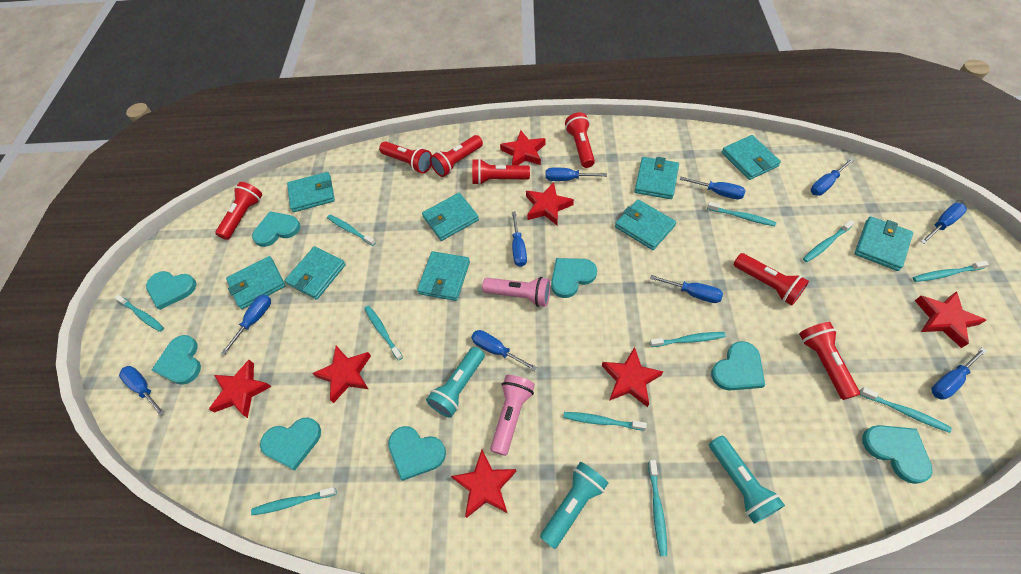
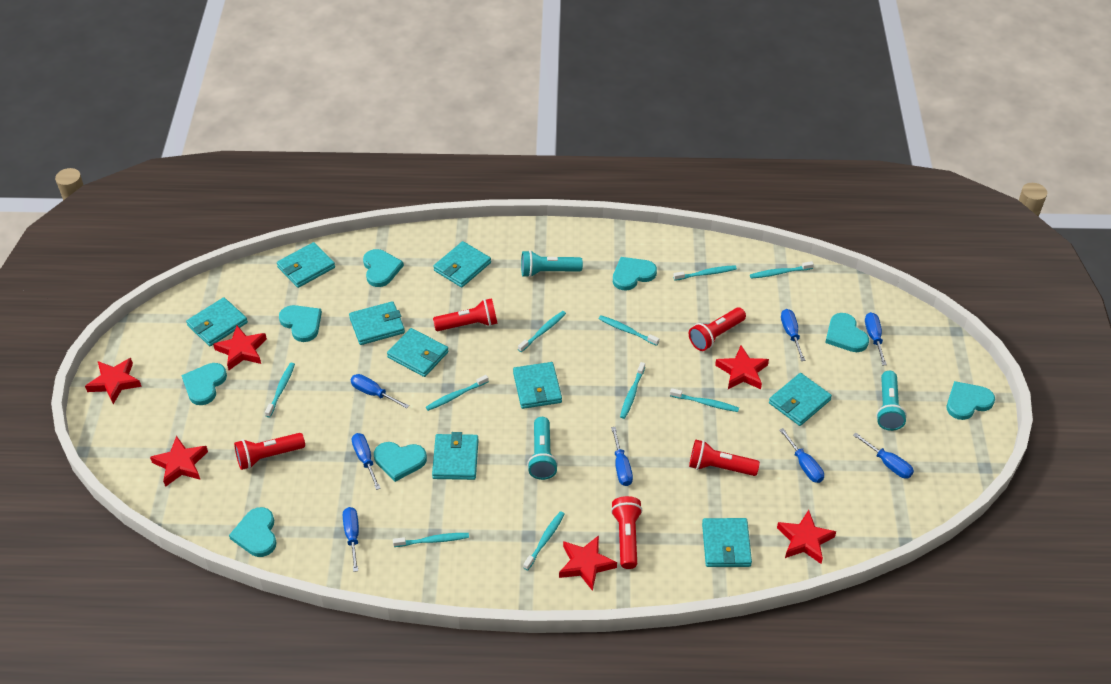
blue screwdriver: 10 -> 8
pink flashlight: 2 -> 0
red flashlight: 7 -> 5
red star: 7 -> 6
turquoise toothbrush: 11 -> 10

